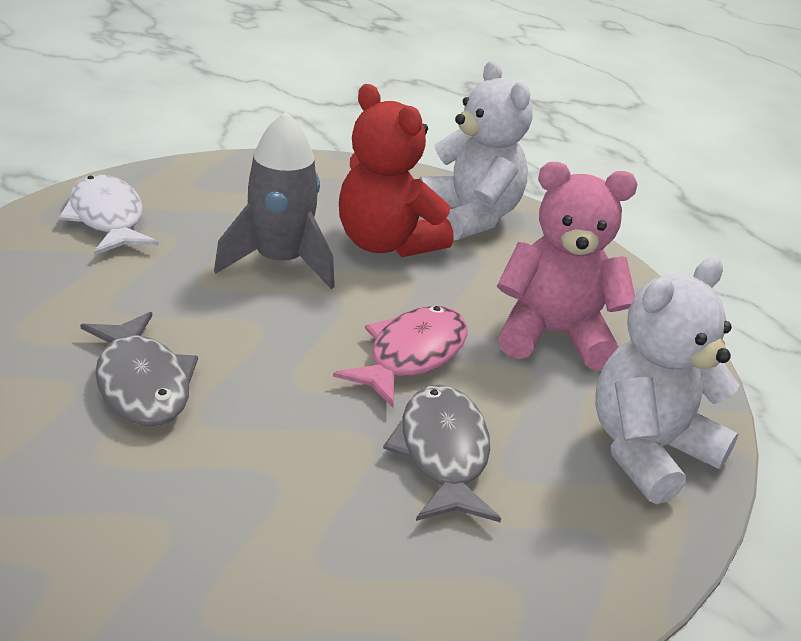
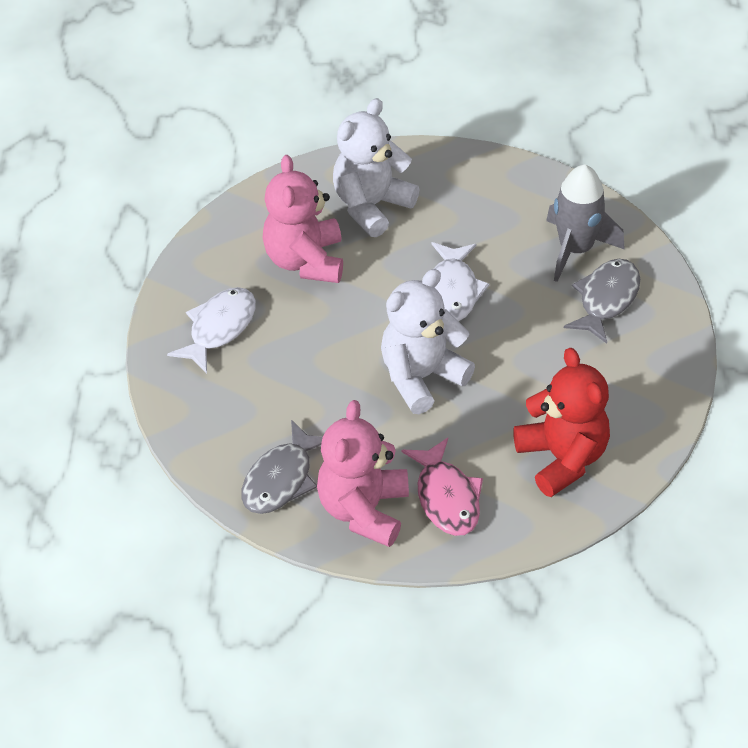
pink teddy bear: 1 -> 2
white fish: 1 -> 2

